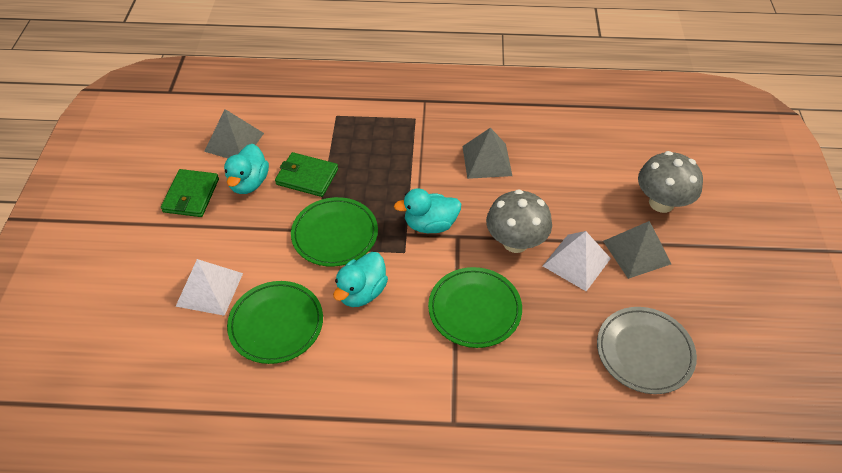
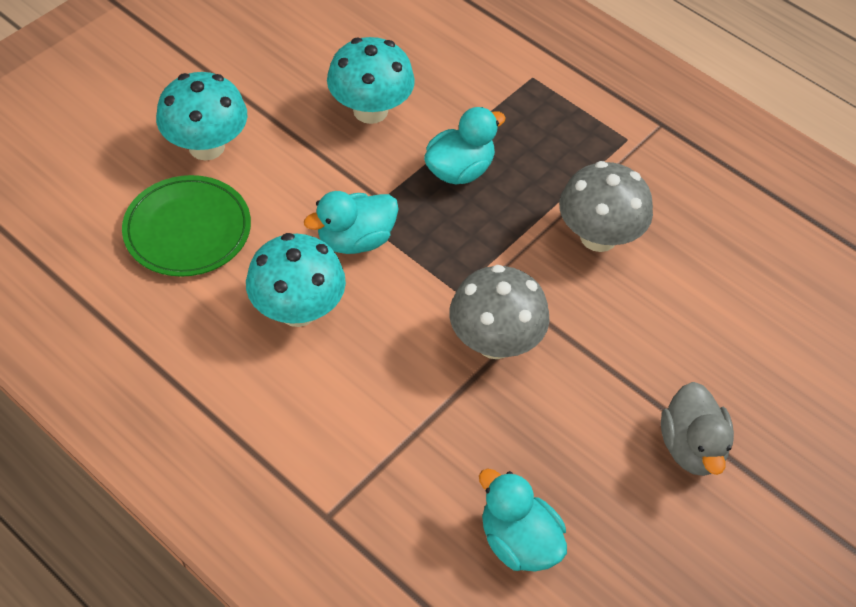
green plate: 3 -> 1
green wallet: 2 -> 0
grey duck: 0 -> 1
grey plate: 1 -> 0
grey pyramid: 3 -> 0
turquoise mushroom: 0 -> 3
white pyramid: 2 -> 0

